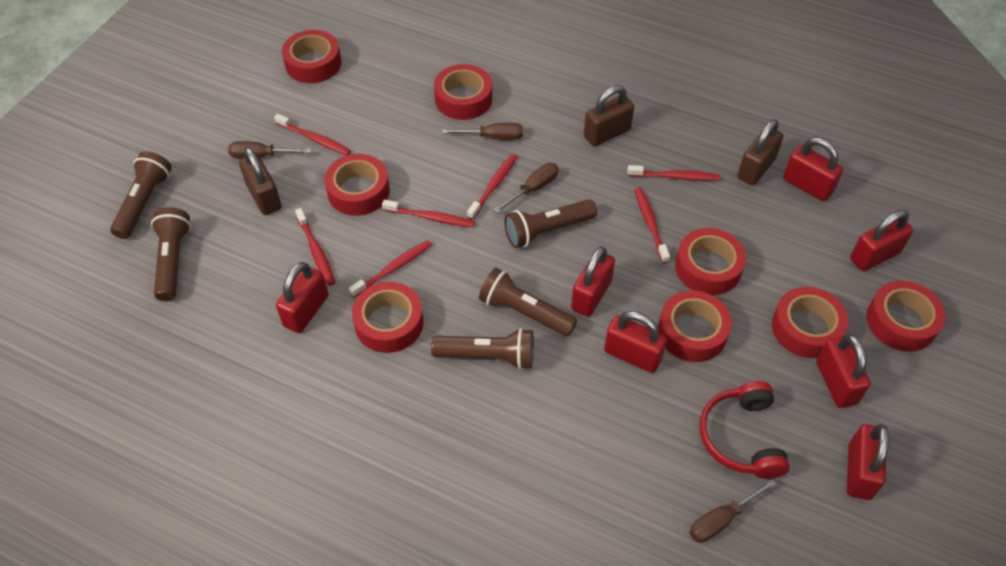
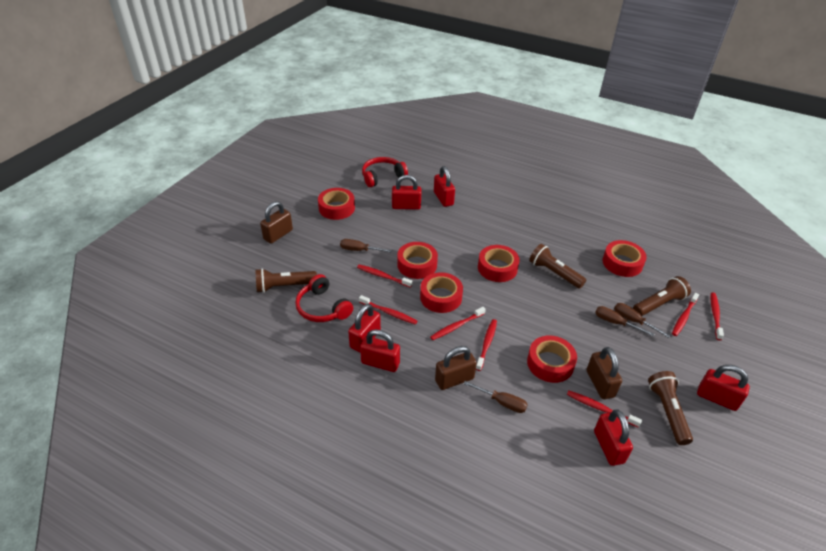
brown flashlight: 5 -> 4
red headphones: 1 -> 2
red padlock: 7 -> 6
red tape: 8 -> 6

